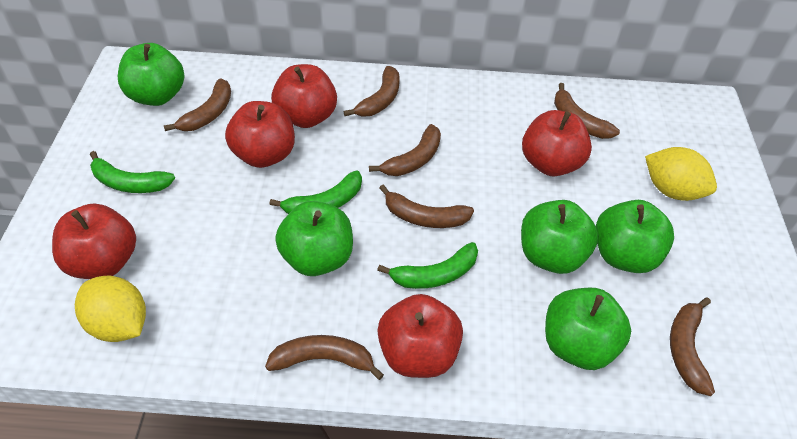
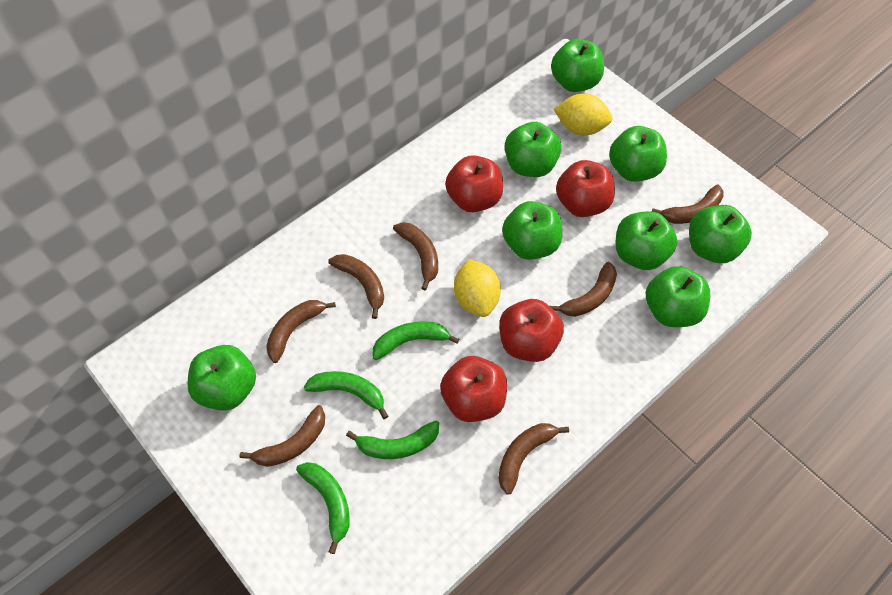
green apple: 5 -> 8
green banana: 3 -> 4
red apple: 5 -> 4

